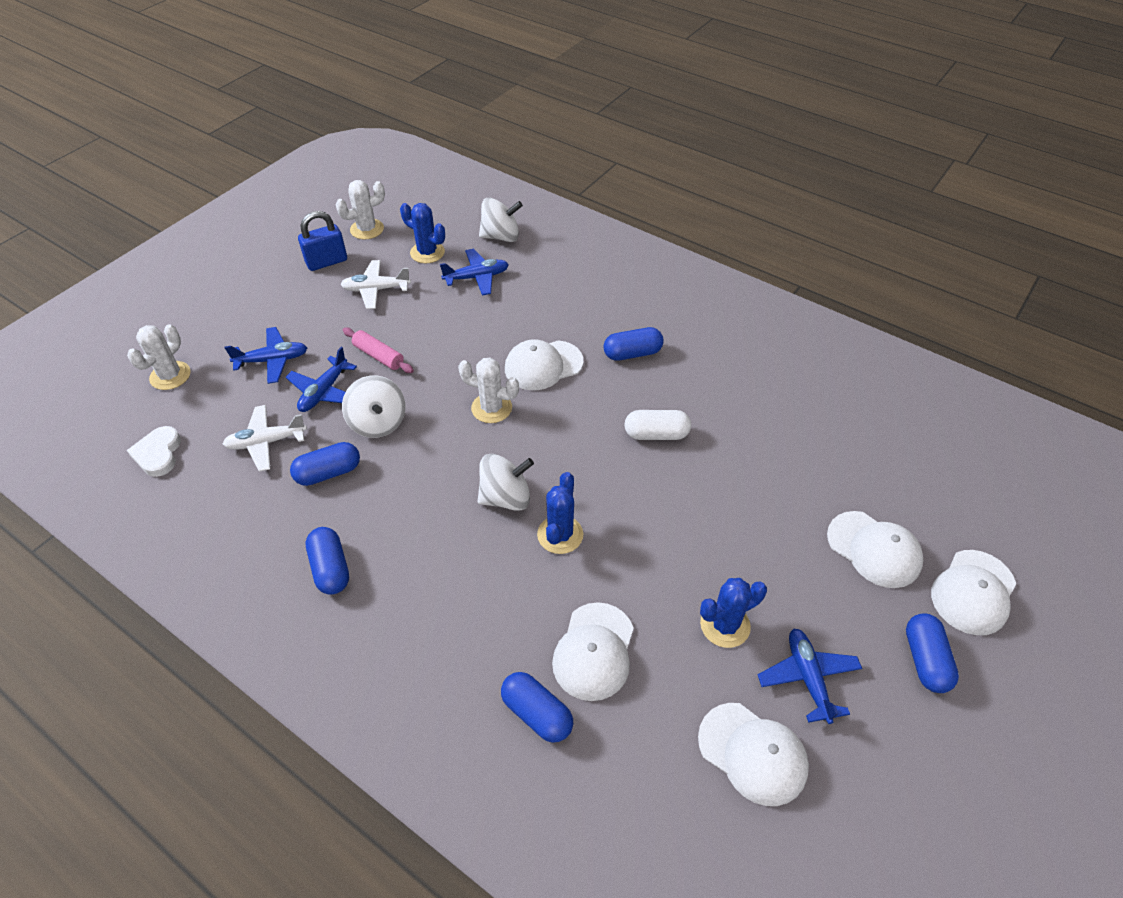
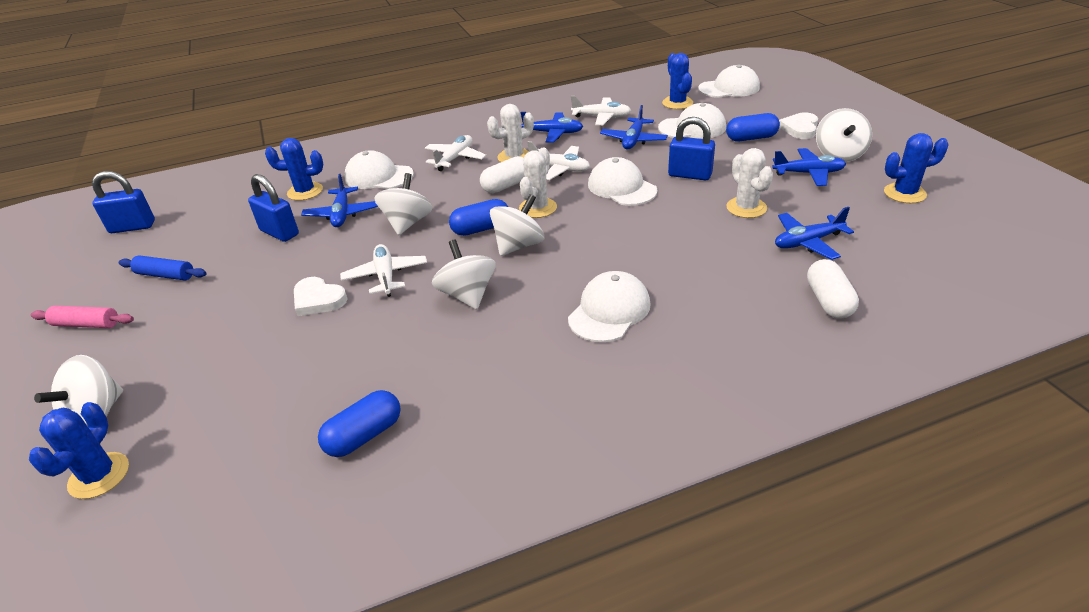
blue cactus: 3 -> 4
blue capsule: 5 -> 3
blue padlock: 1 -> 3
blue plane: 4 -> 5
blue rolling pin: 0 -> 1
white capsule: 1 -> 2
white heart: 1 -> 2
white plane: 2 -> 4
white spinning top: 3 -> 5

